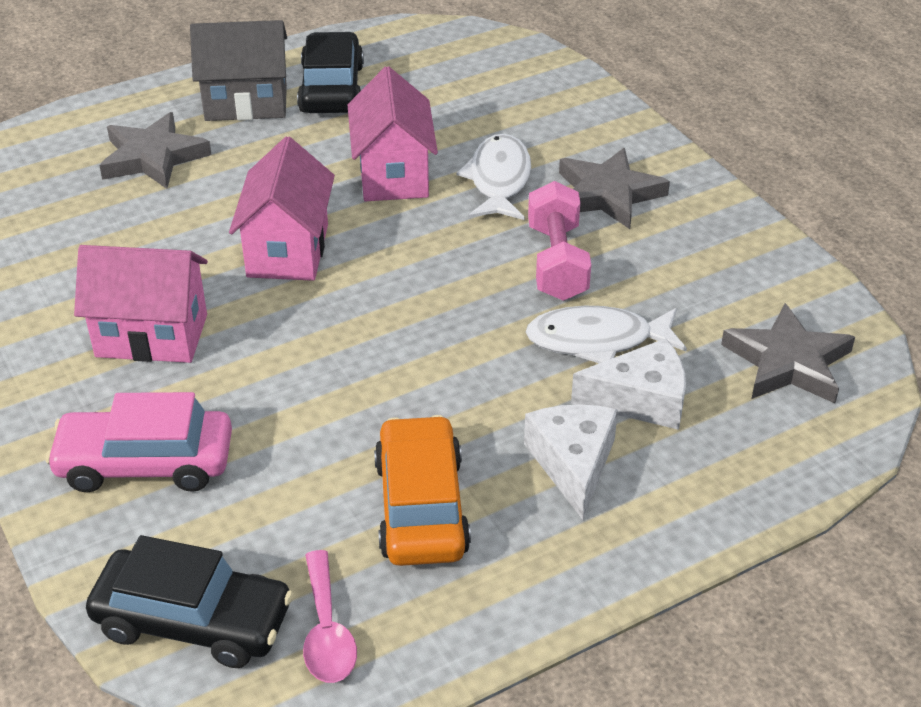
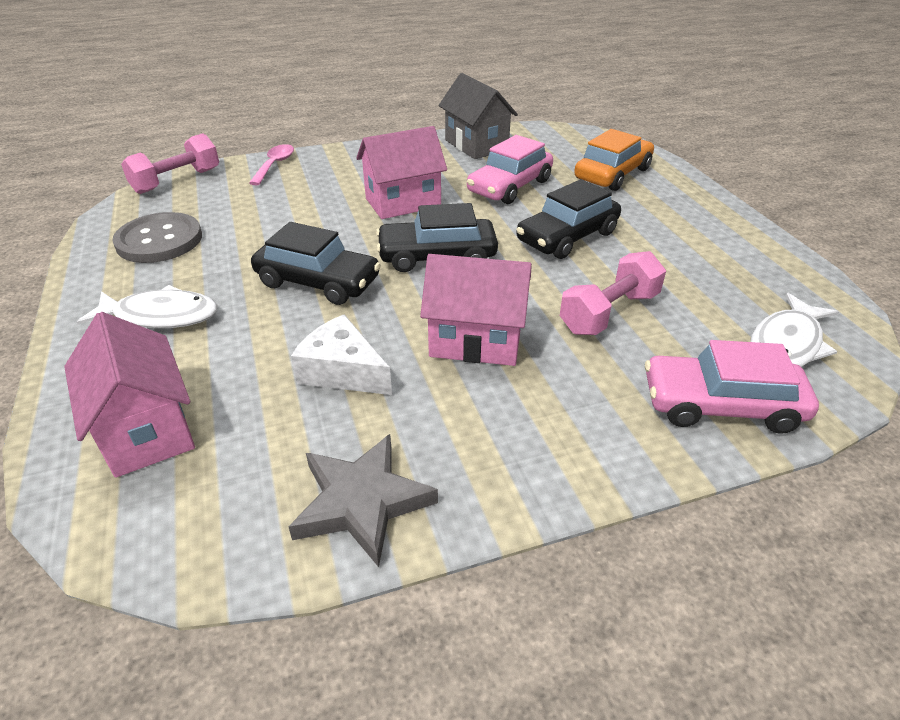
black car: 2 -> 3
grey button: 0 -> 1
grey star: 3 -> 1
pink car: 1 -> 2
pink dumbbell: 1 -> 2
white cheese: 2 -> 1

